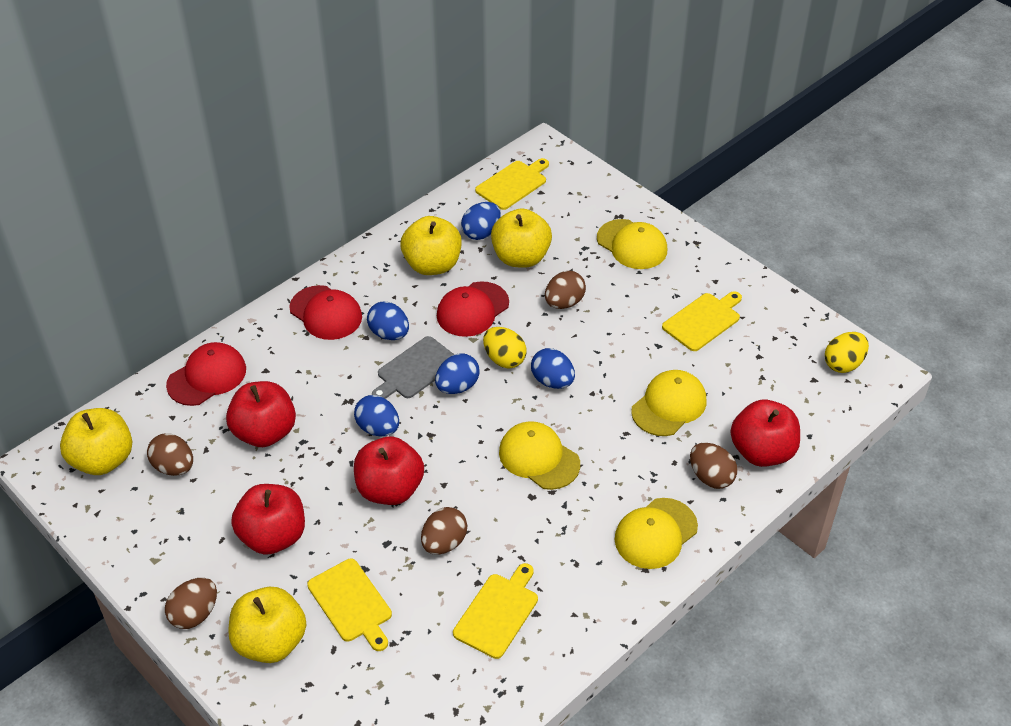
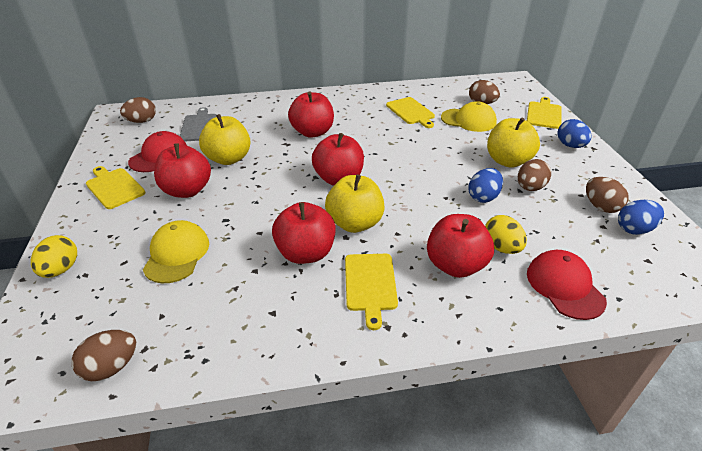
blue egg: 5 -> 3
red apple: 4 -> 5
red cap: 3 -> 2
yellow apple: 4 -> 3
yellow cap: 4 -> 2

